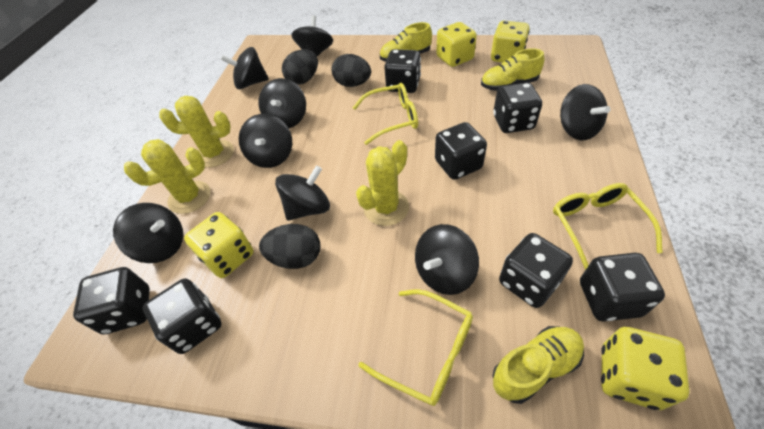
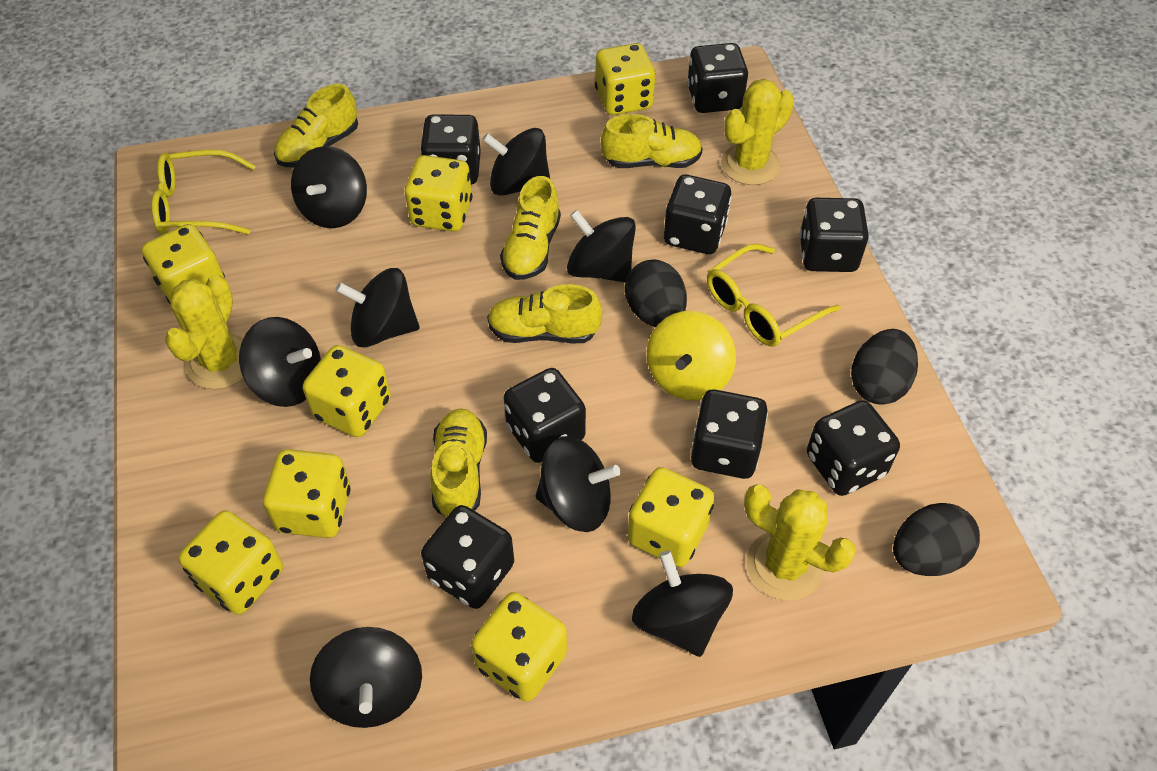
black dice: 7 -> 8
yellow dice: 4 -> 8
yellow glasses: 3 -> 2
yellow shoe: 3 -> 5
yellow spinning top: 0 -> 1

